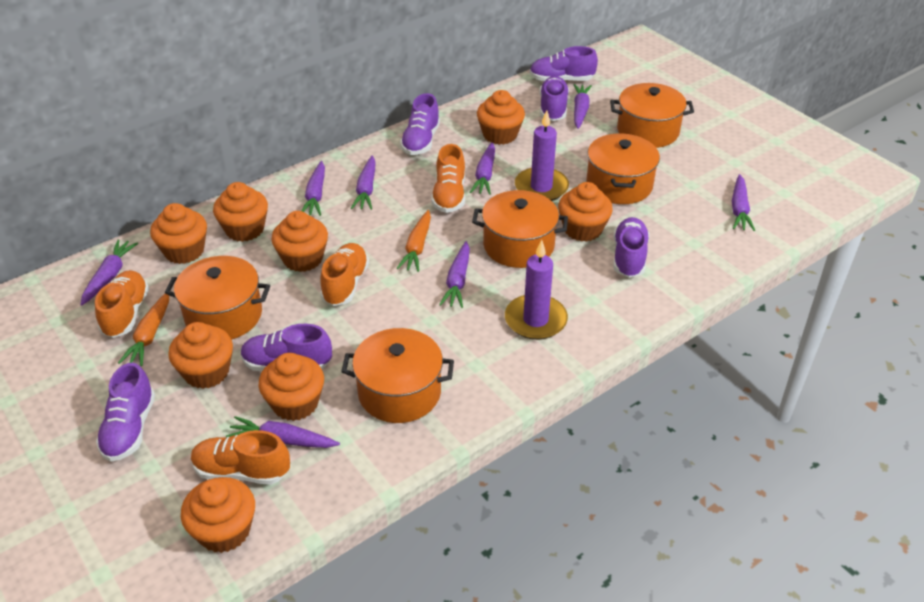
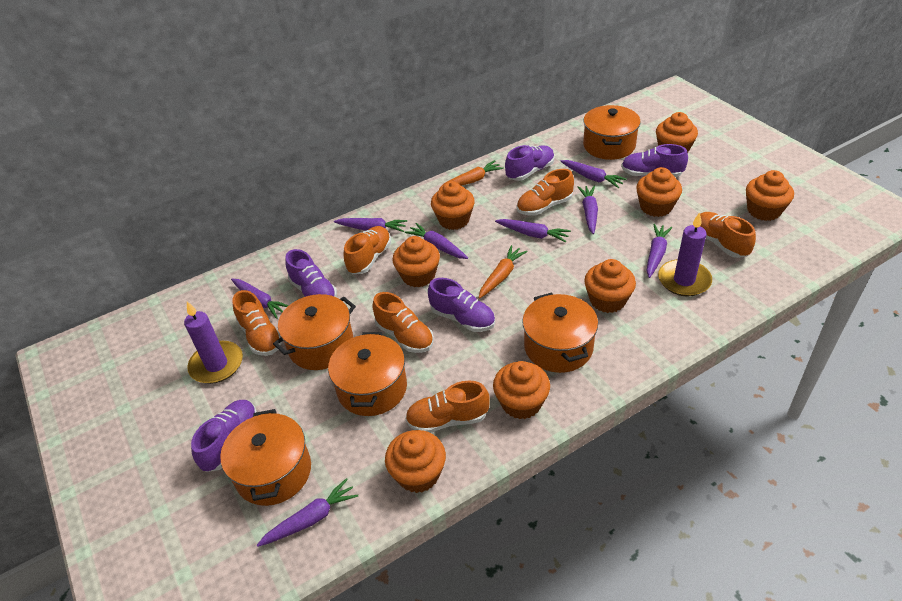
orange shoe: 4 -> 6
purple shoe: 6 -> 5

